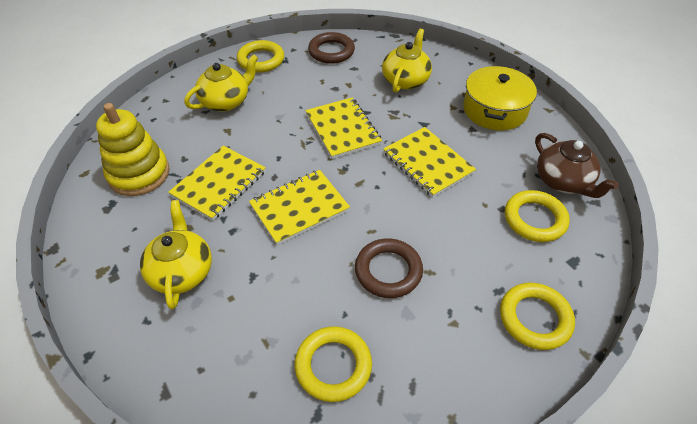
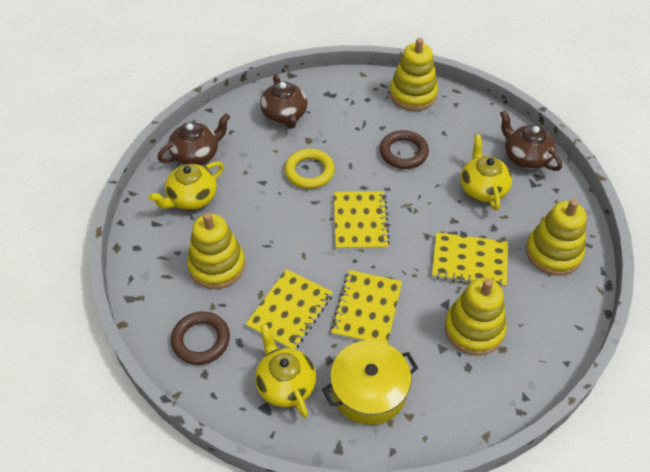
brown teapot: 1 -> 3
yellow ring: 4 -> 1
yellow stacking toy: 1 -> 4

